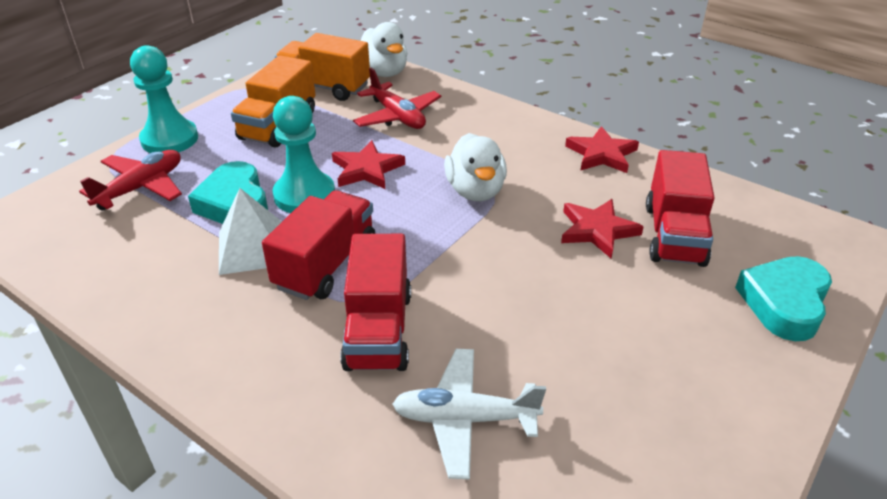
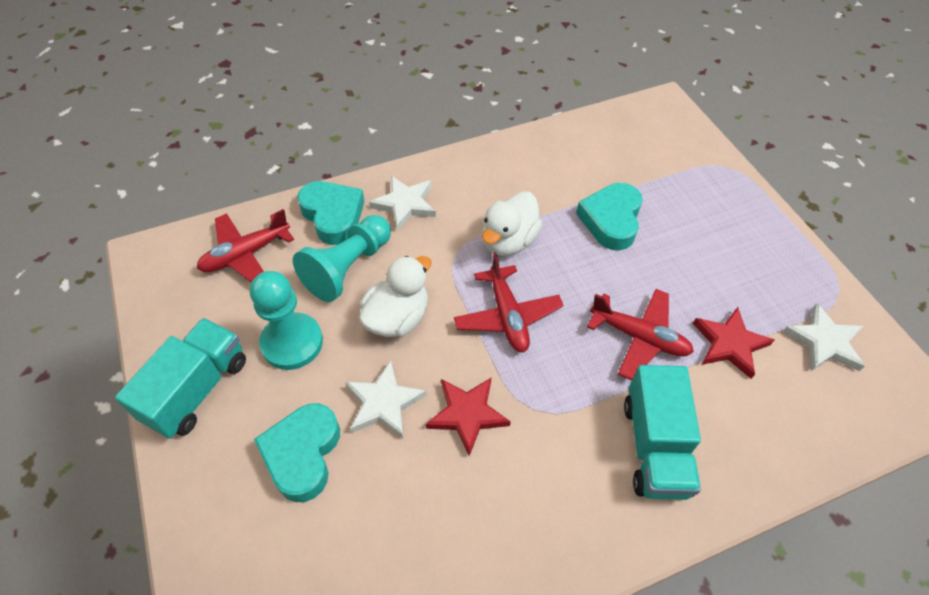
orange truck: 2 -> 0
red plane: 2 -> 3
red star: 3 -> 2
red truck: 3 -> 0
turquoise heart: 2 -> 3
turquoise truck: 0 -> 2
white plane: 1 -> 0
white pyramid: 1 -> 0
white star: 0 -> 3

